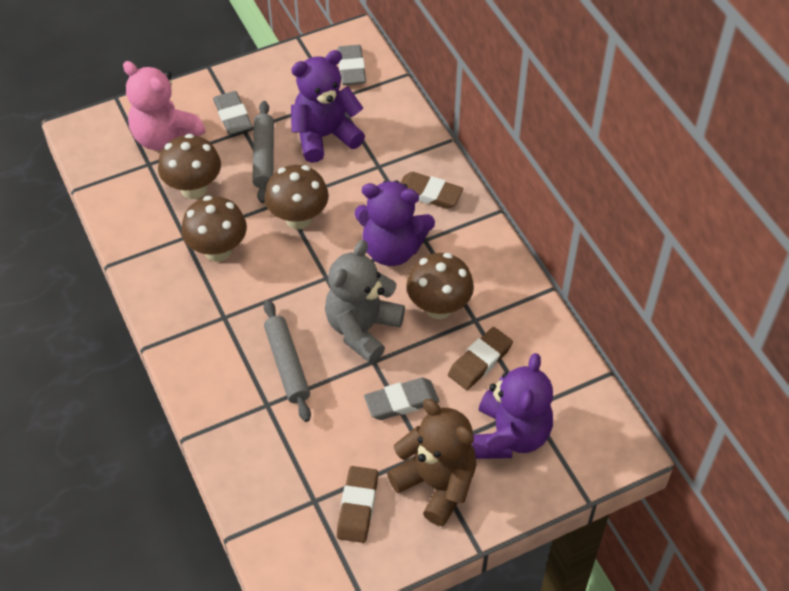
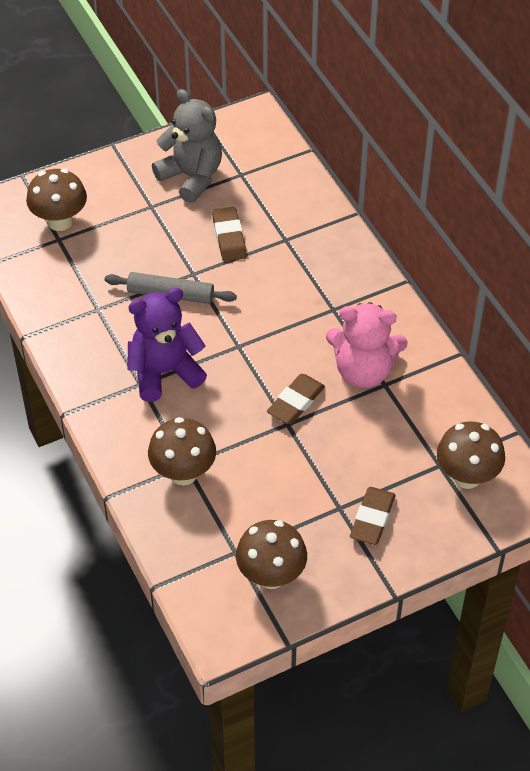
brown teddy bear: 1 -> 0
grey eraser: 3 -> 0
grey rolling pin: 2 -> 1
purple teddy bear: 3 -> 1

